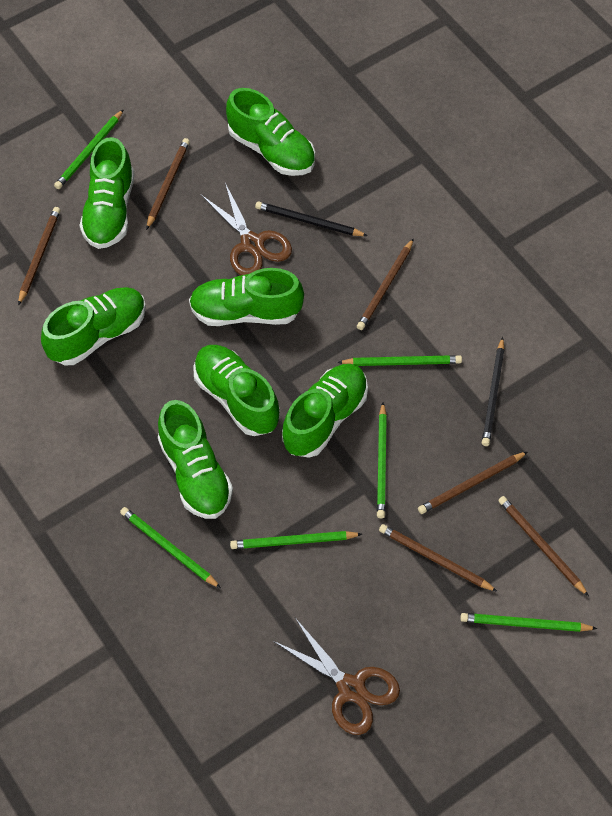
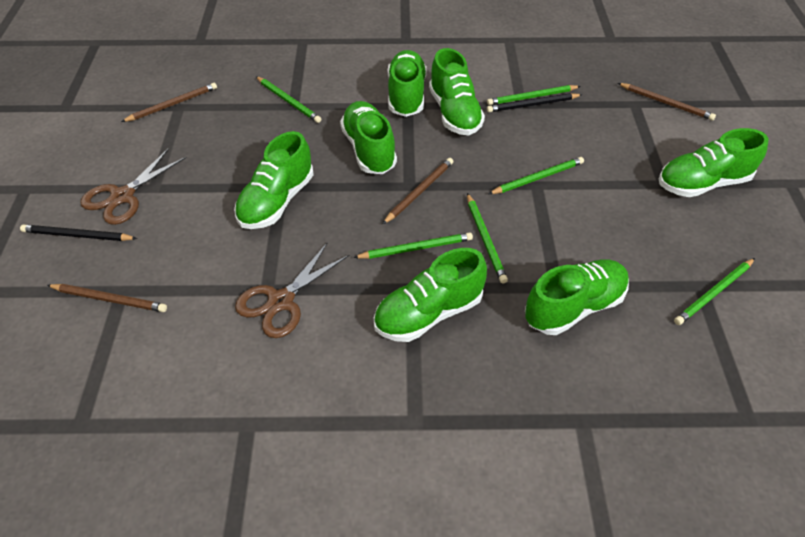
brown pencil: 6 -> 4

